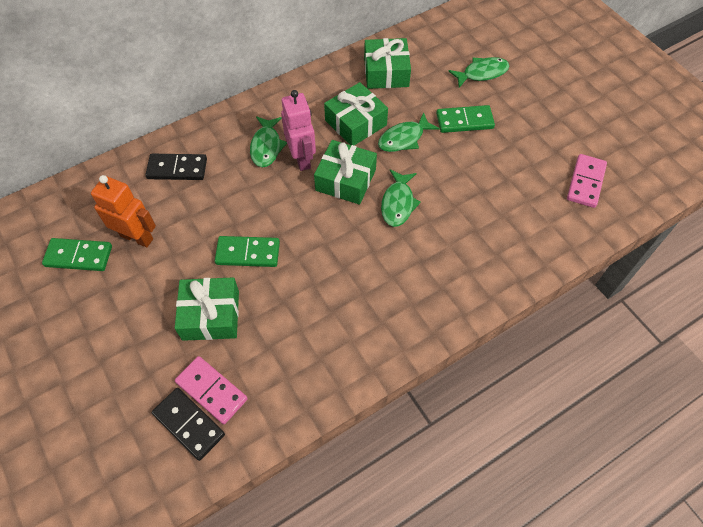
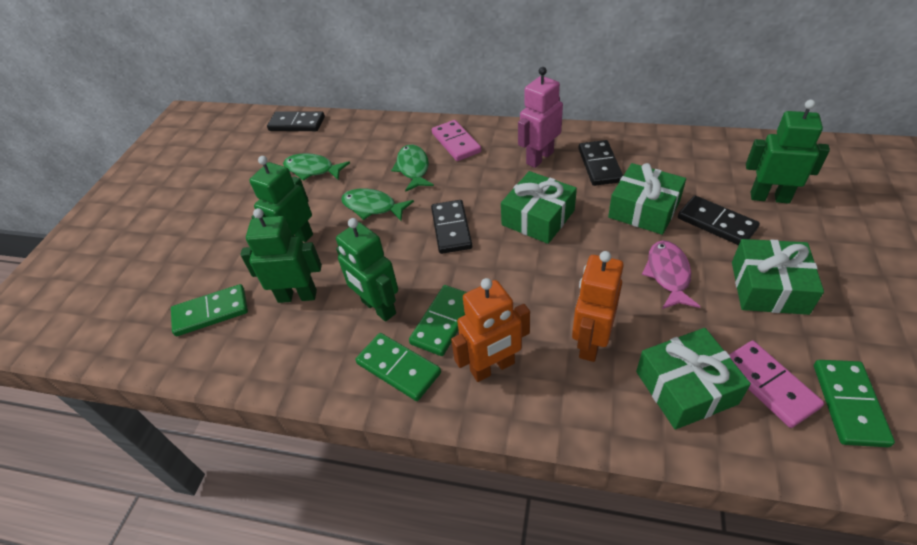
black domino: 2 -> 4
green domino: 3 -> 4
green fish: 4 -> 3
green robot: 0 -> 4
orange robot: 1 -> 2
pink fish: 0 -> 1

